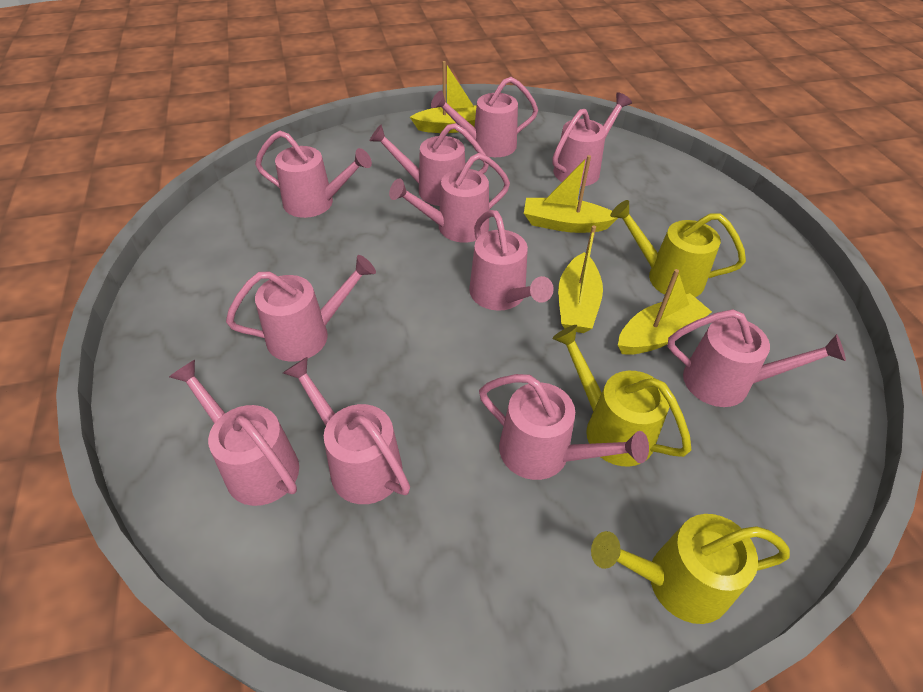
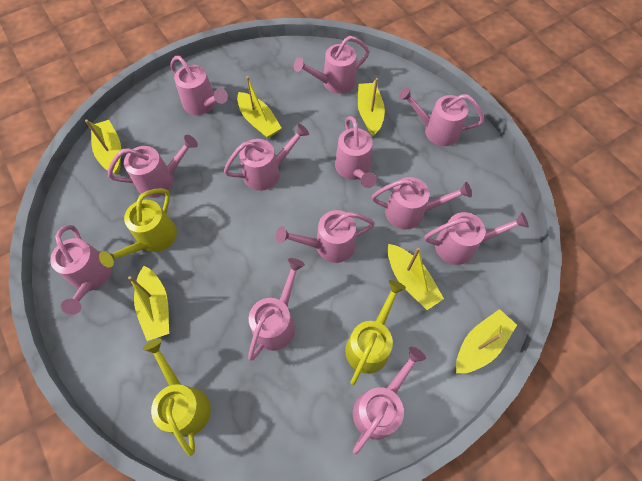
pink watering can: 11 -> 12
yellow boat: 4 -> 6

